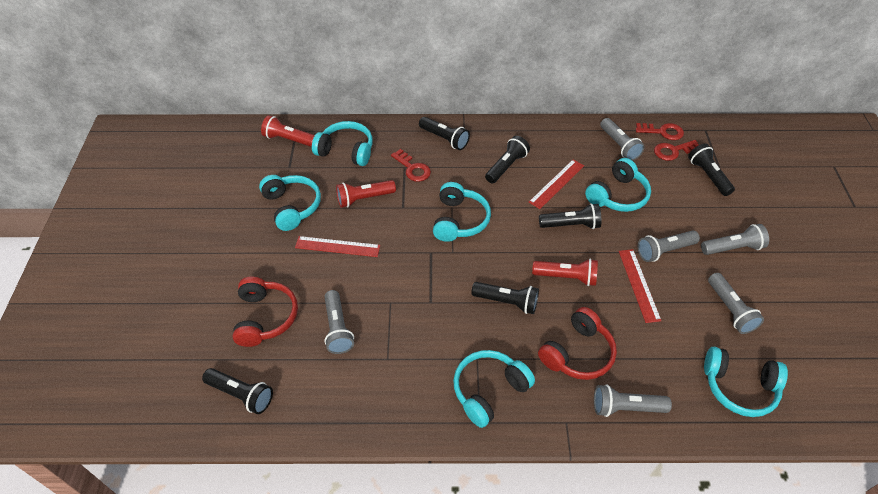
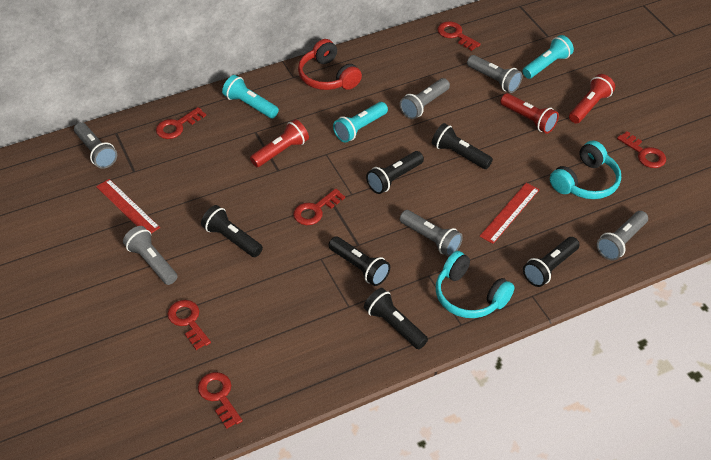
red headphones: 2 -> 1
red key: 3 -> 6
red ruler: 3 -> 2
turquoise flashlight: 0 -> 3
turquoise headphones: 6 -> 2

